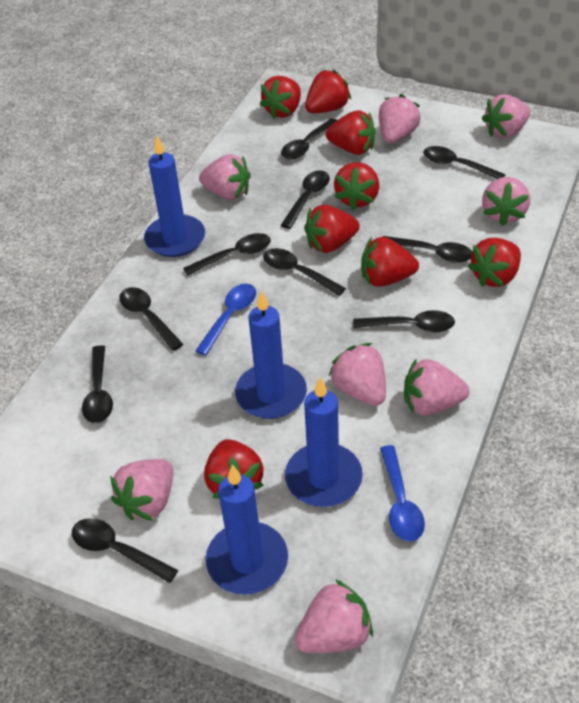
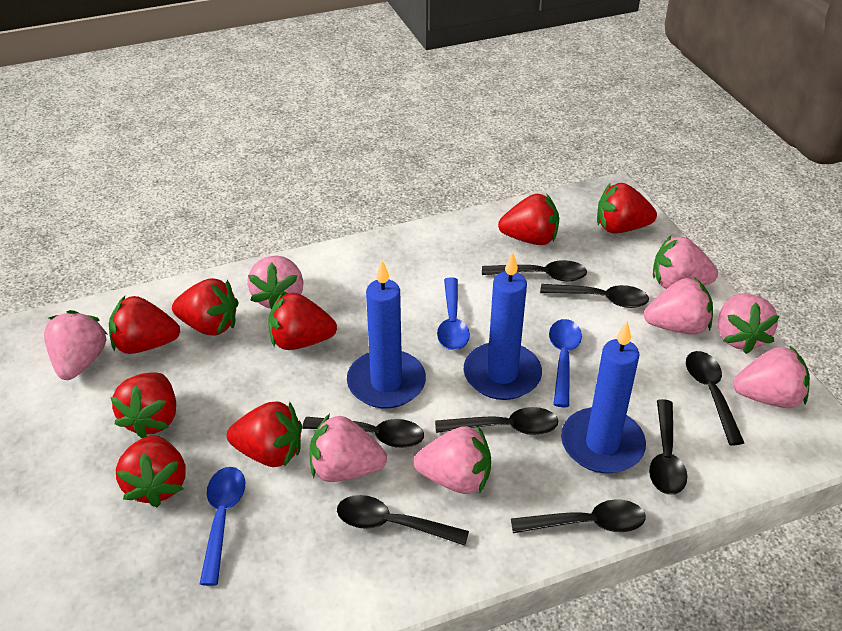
black spoon: 10 -> 8
blue candle: 4 -> 3
blue spoon: 2 -> 3

